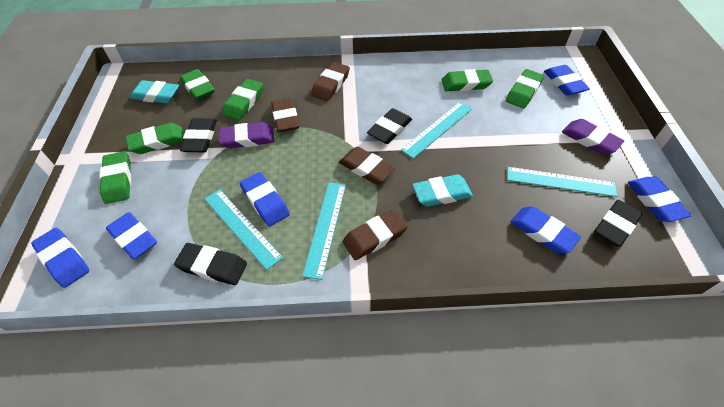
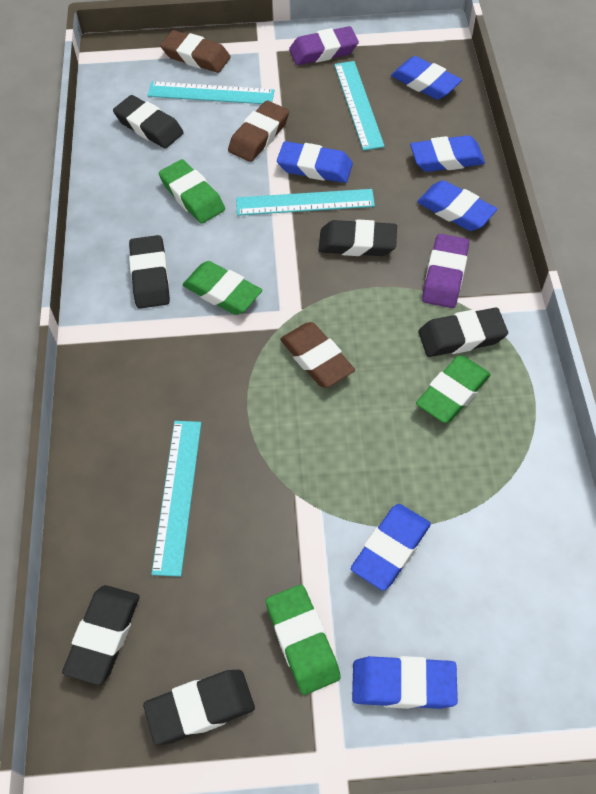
black eraser: 4 -> 6
brown eraser: 4 -> 3
green eraser: 6 -> 4
turquoise eraser: 2 -> 0

